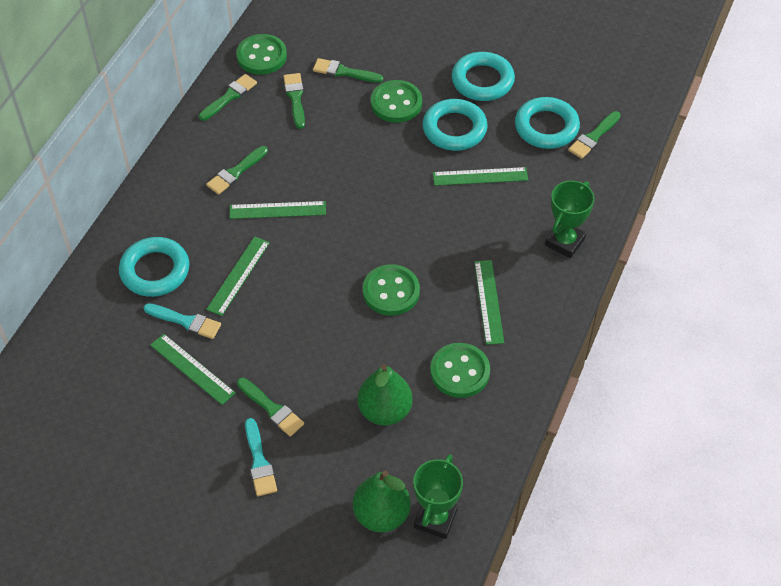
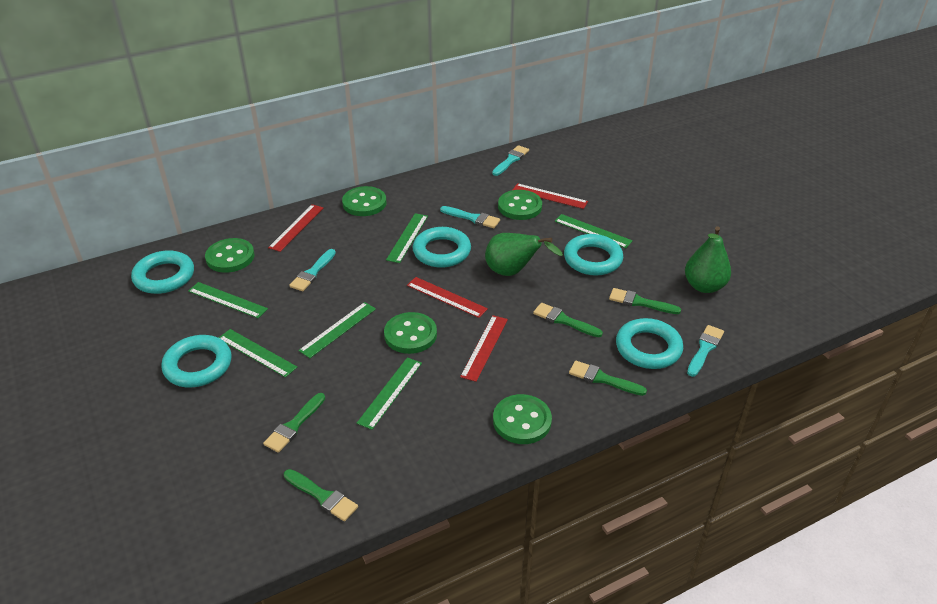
green brush: 6 -> 5
green button: 4 -> 5
green ruler: 5 -> 6
green trophy: 2 -> 0
red ruler: 0 -> 4
turquoise brush: 2 -> 4
turquoise ring: 4 -> 5

